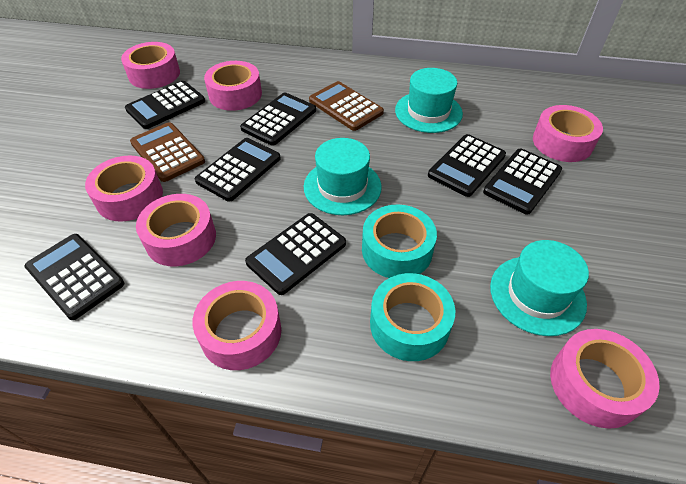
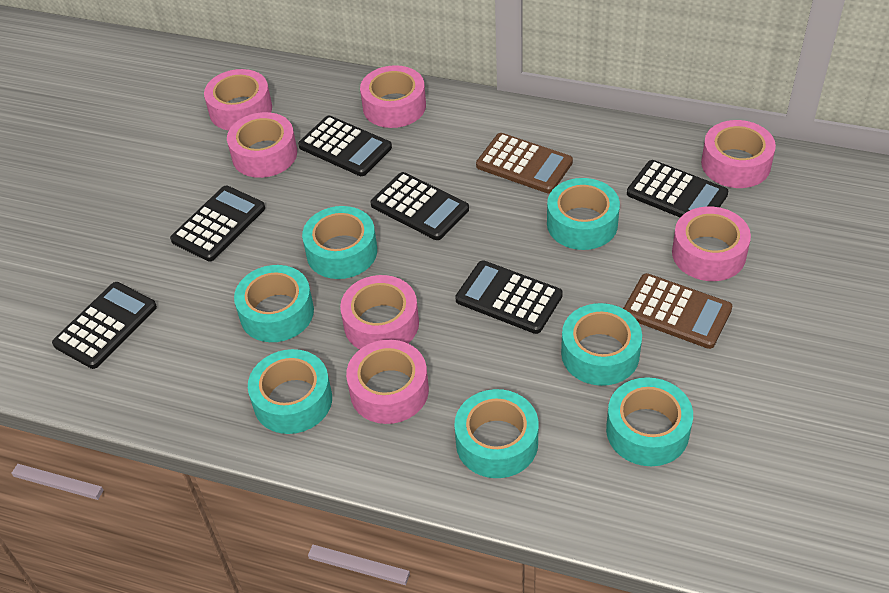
black calculator: 7 -> 6
turquoise hat: 3 -> 0
turquoise tape: 2 -> 7

